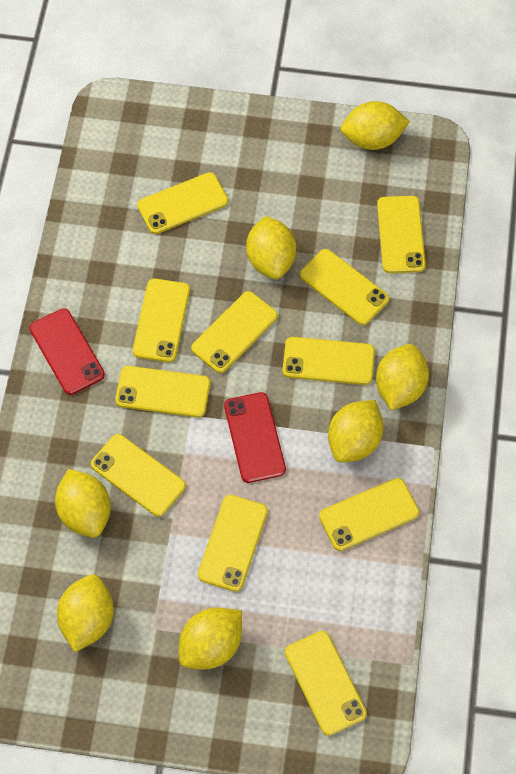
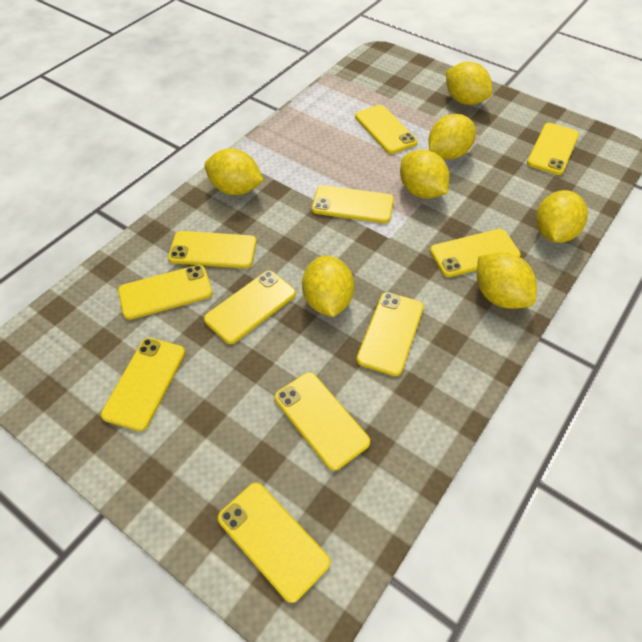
red phone: 2 -> 0

